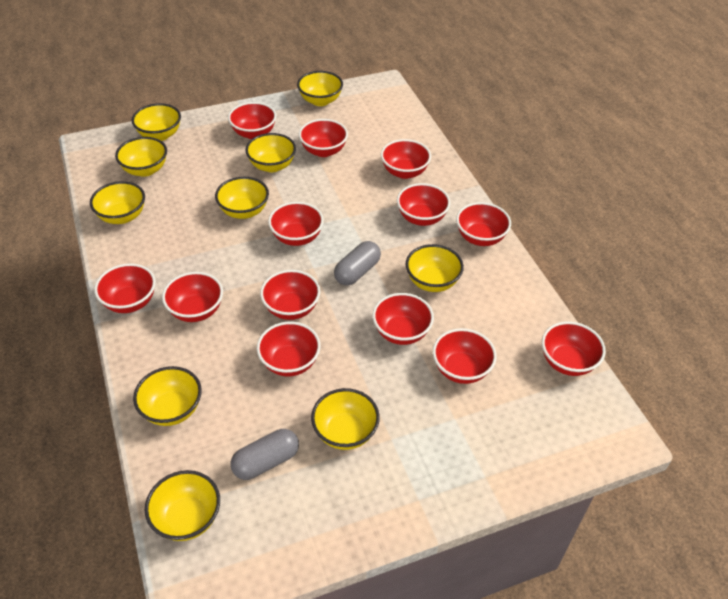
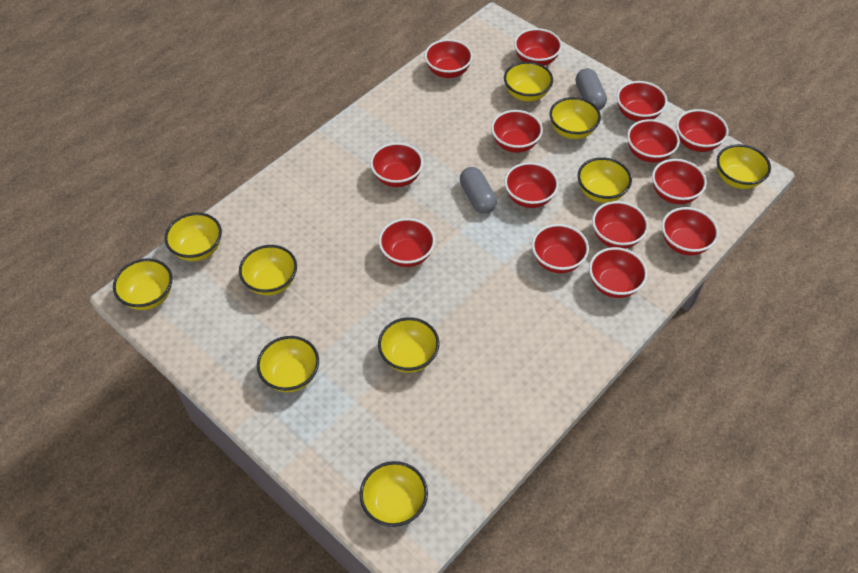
red bowl: 13 -> 14

